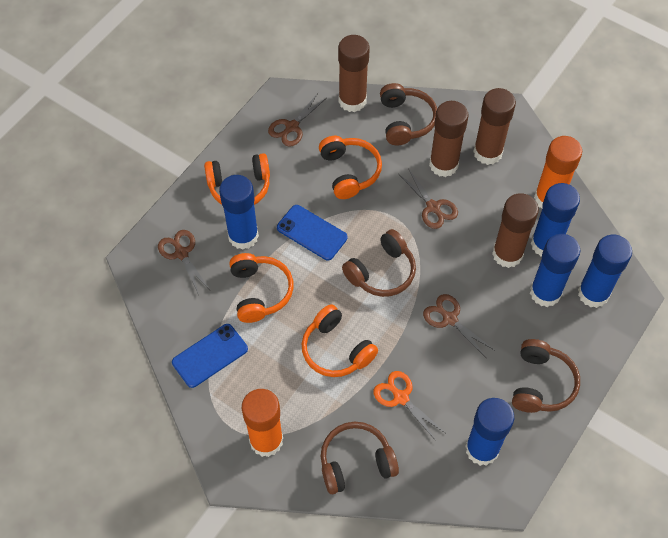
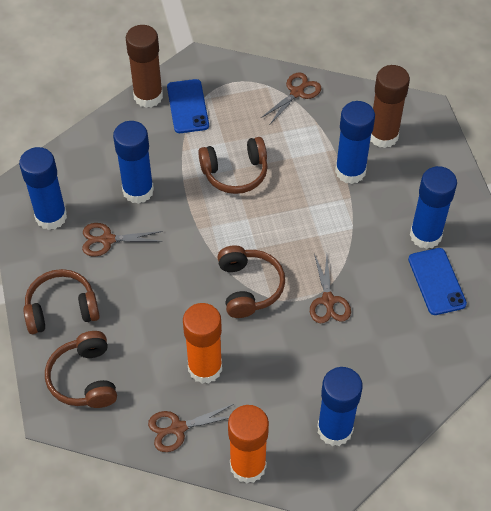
brown glue stick: 4 -> 2
orange headphones: 4 -> 0
orange scissors: 1 -> 0

